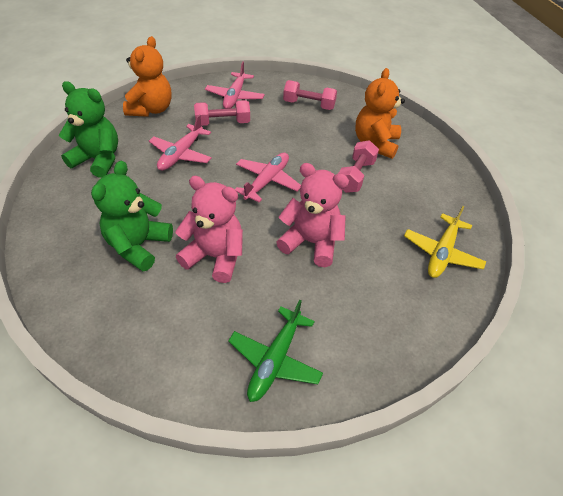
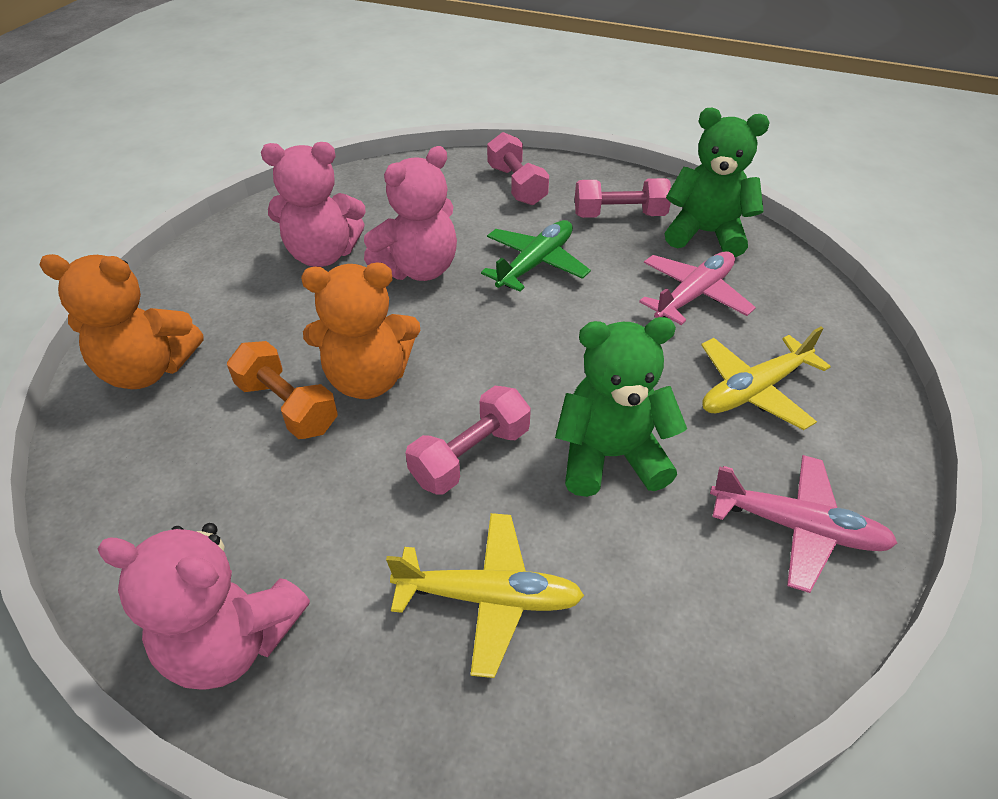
orange dumbbell: 0 -> 1
pink plane: 3 -> 2
pink teddy bear: 2 -> 3
yellow plane: 1 -> 2

